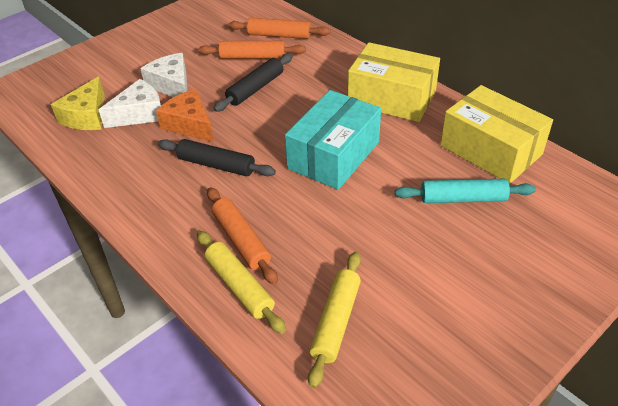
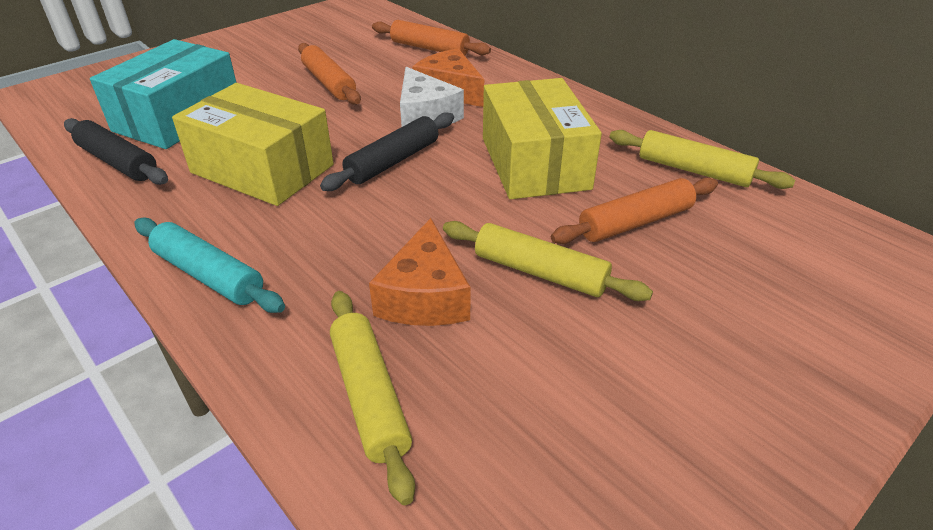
orange cheese: 1 -> 2
white cheese: 2 -> 1
yellow cheese: 1 -> 0
yellow rolling pin: 2 -> 3

